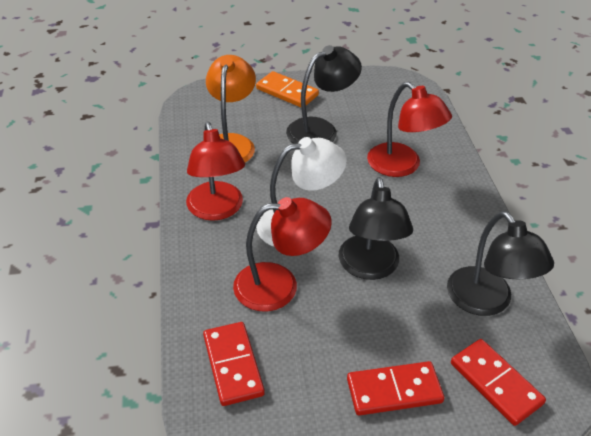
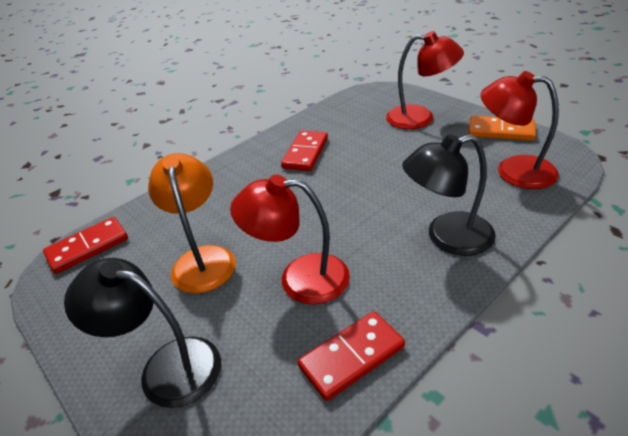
black lamp: 3 -> 2
white lamp: 1 -> 0

